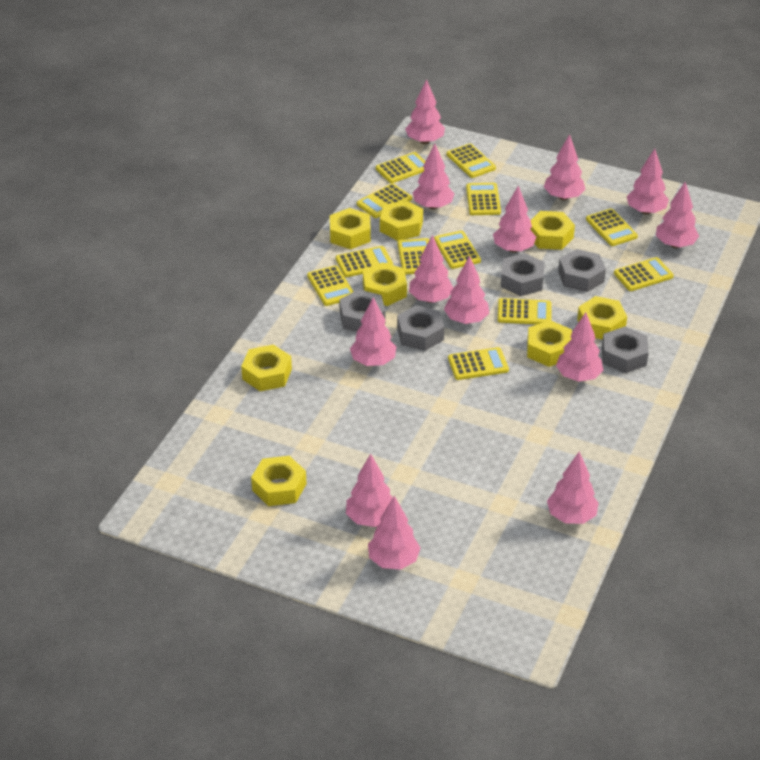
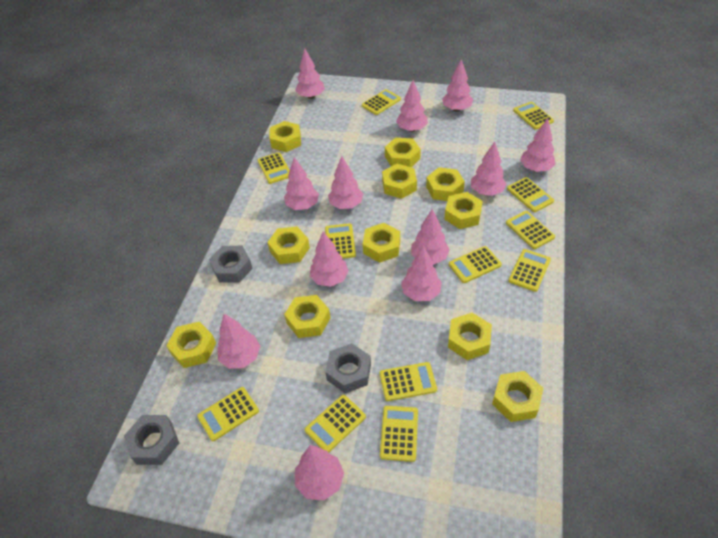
grey nut: 5 -> 3
pink tree: 13 -> 12
yellow nut: 8 -> 11

